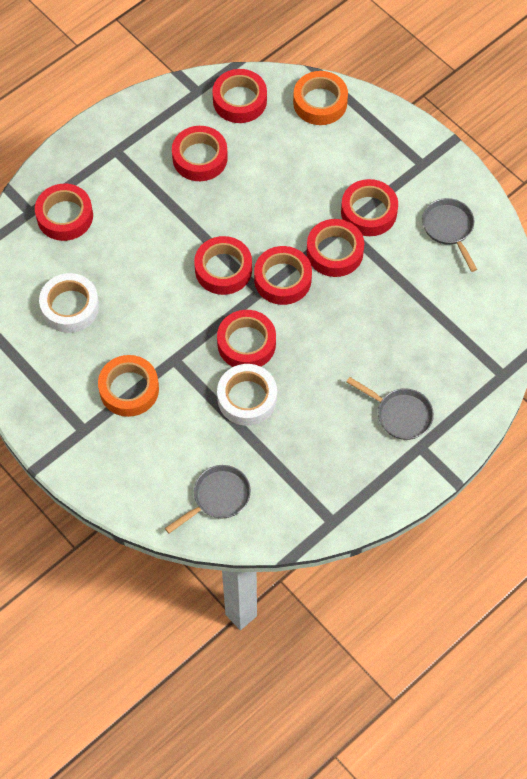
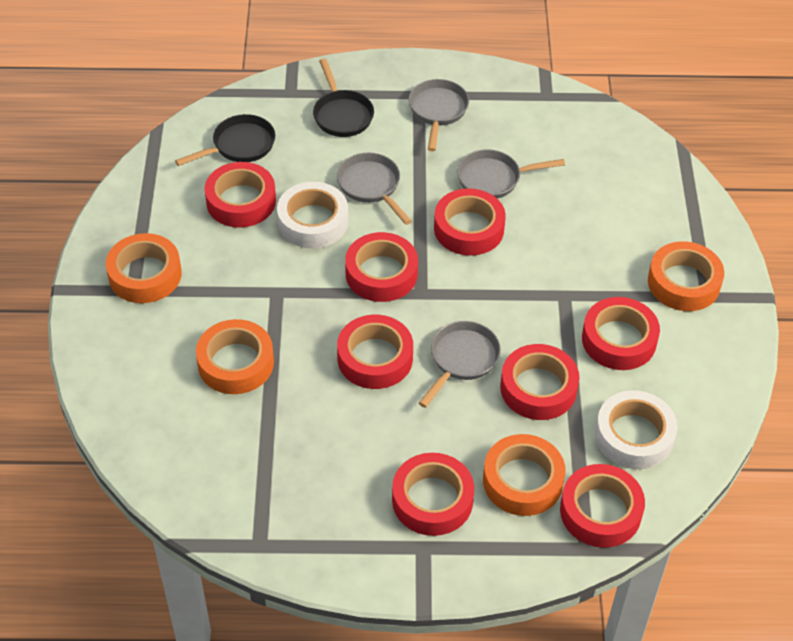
black pan: 0 -> 2
grey pan: 3 -> 4
orange tape: 2 -> 4

